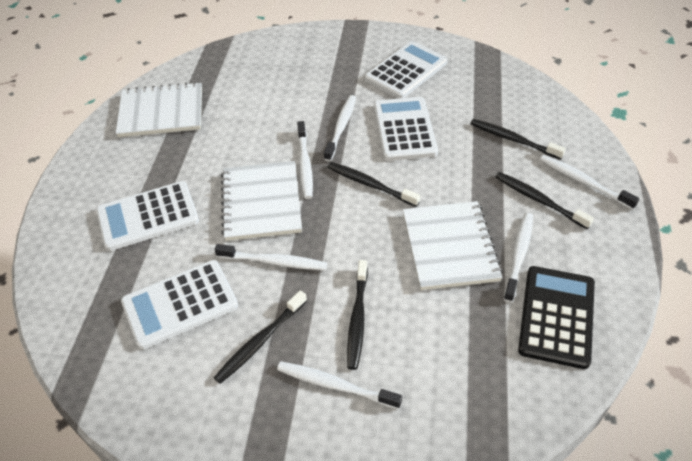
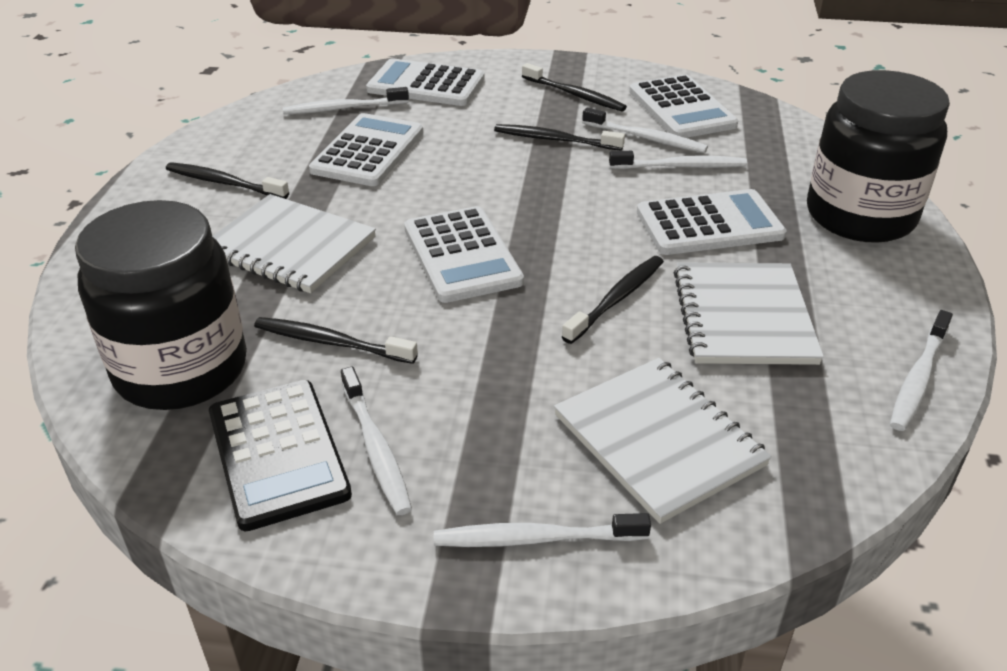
black jar: 0 -> 2
white calculator: 4 -> 5

